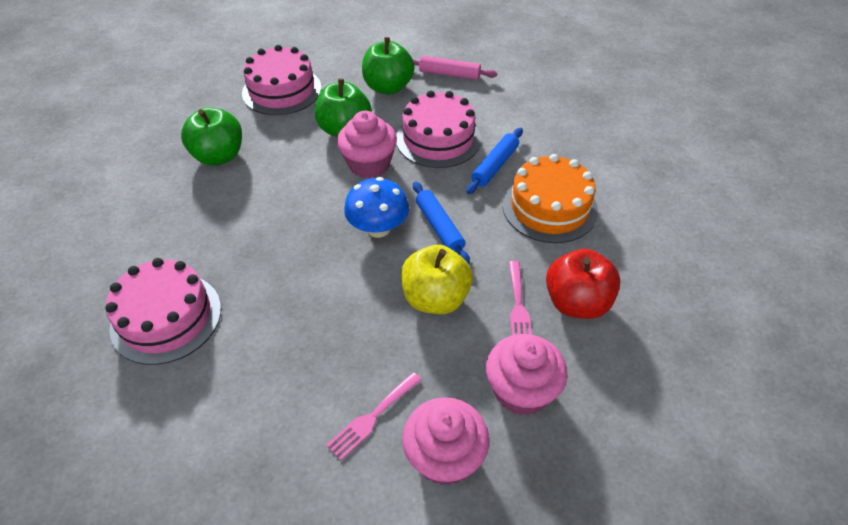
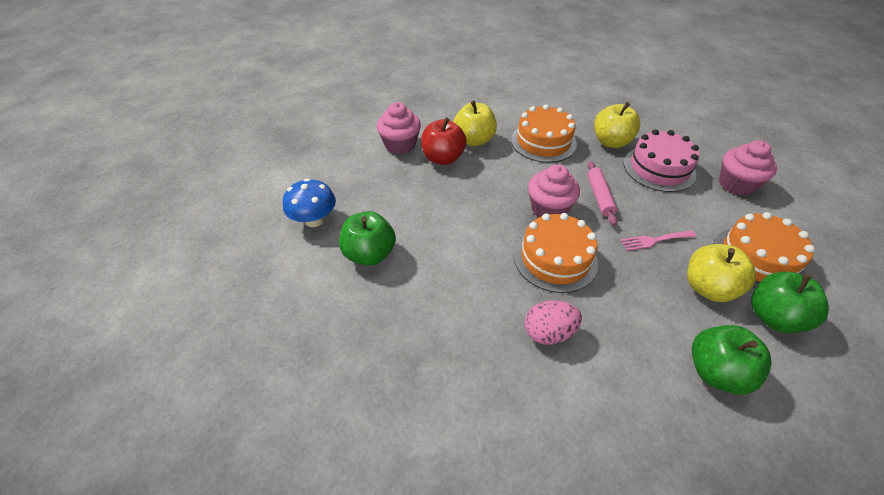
blue rolling pin: 2 -> 0
orange cake: 1 -> 3
pink cake: 3 -> 1
pink egg: 0 -> 1
pink fork: 2 -> 1
yellow apple: 1 -> 3

